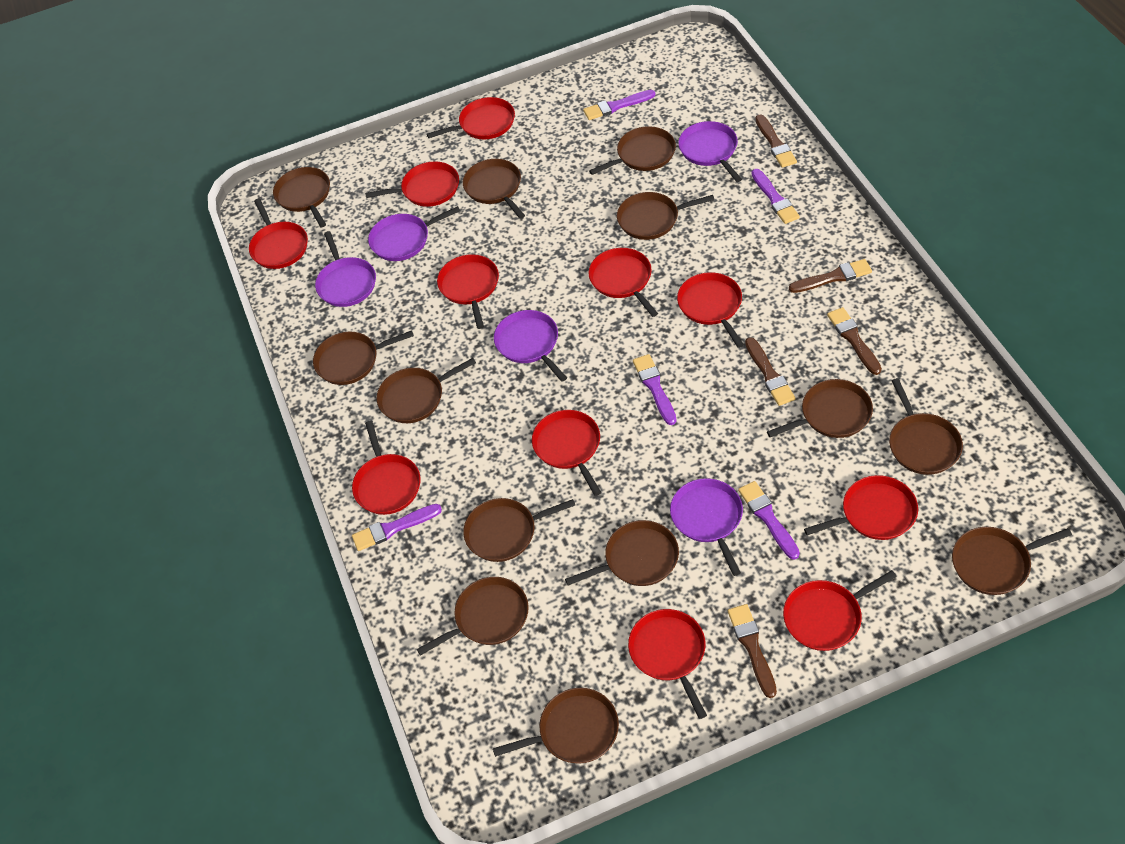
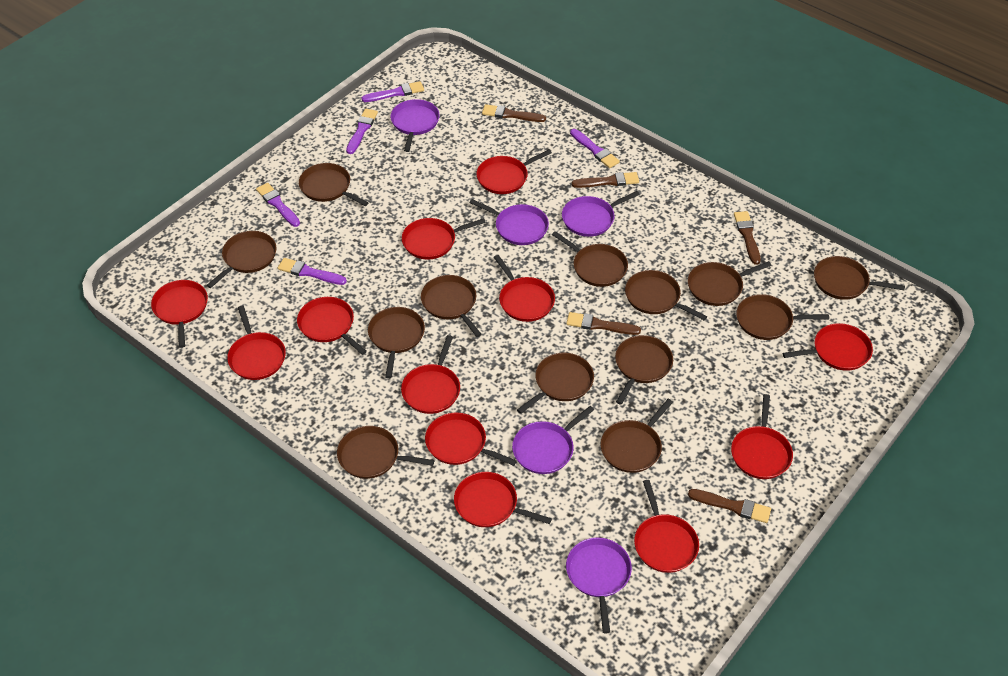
red pan: 11 -> 12

